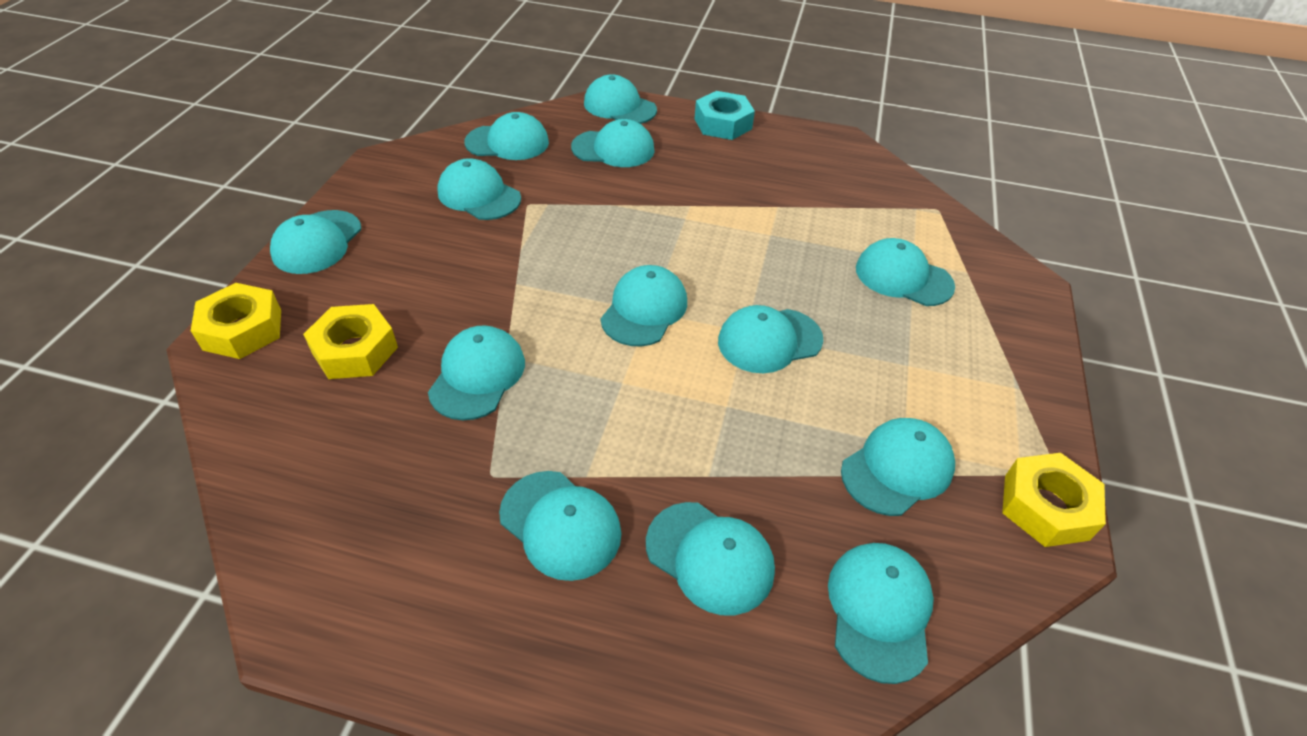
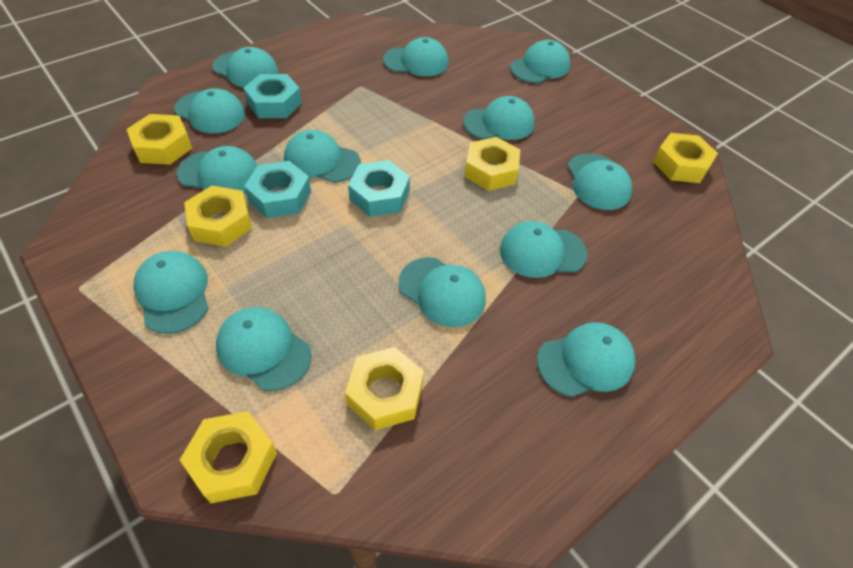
turquoise nut: 1 -> 3
yellow nut: 3 -> 6

